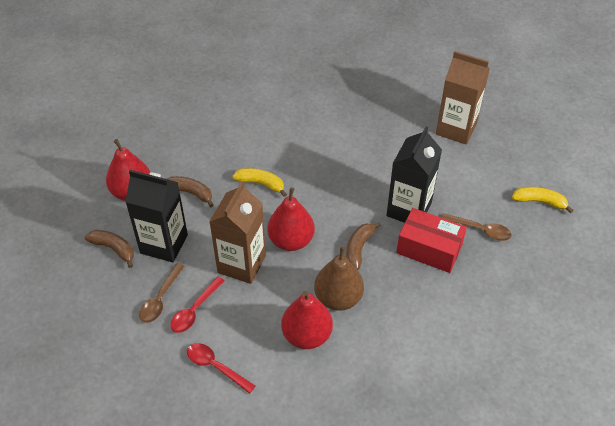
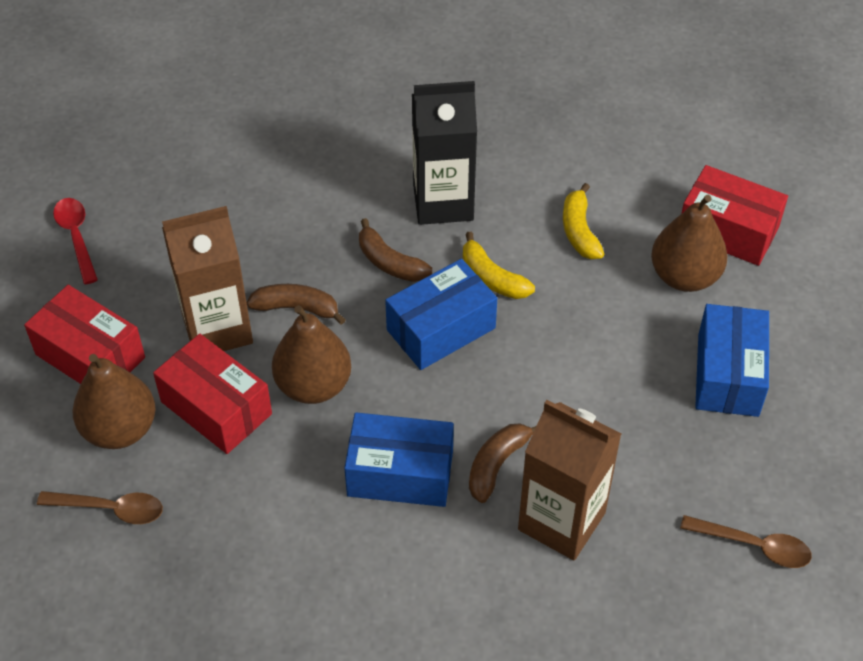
black carton: 2 -> 1
blue box: 0 -> 3
brown pear: 1 -> 3
red box: 1 -> 3
red pear: 3 -> 0
red spoon: 2 -> 1

